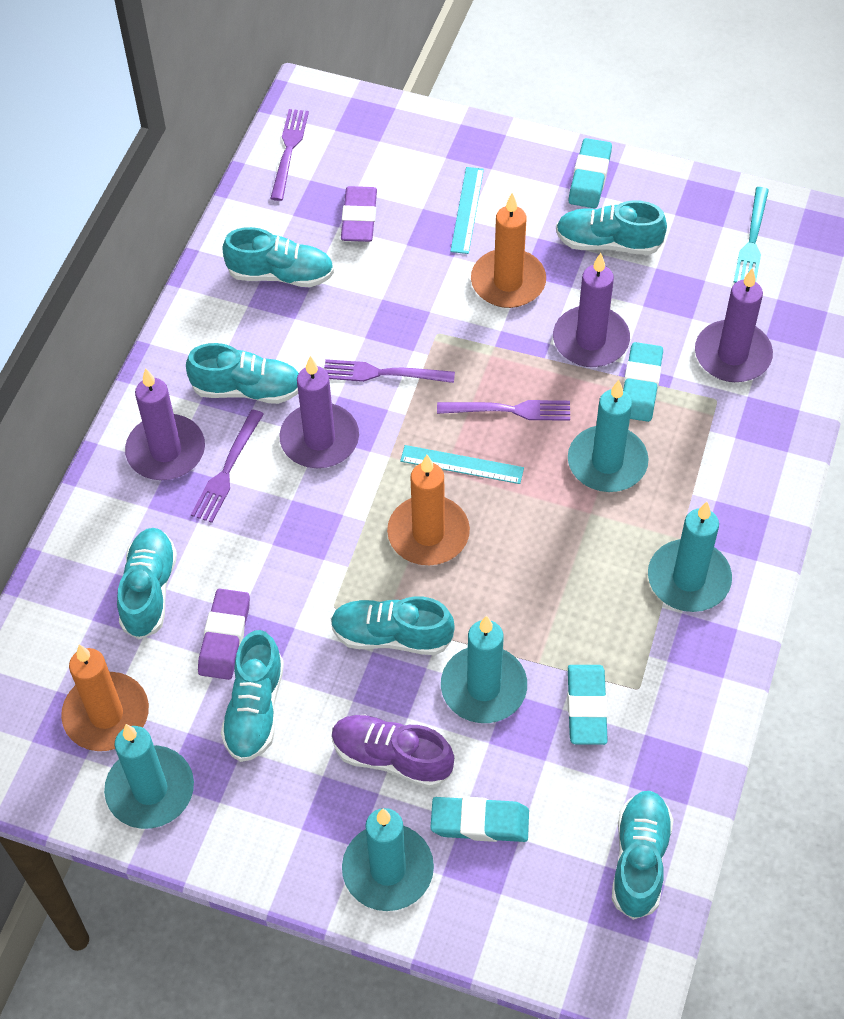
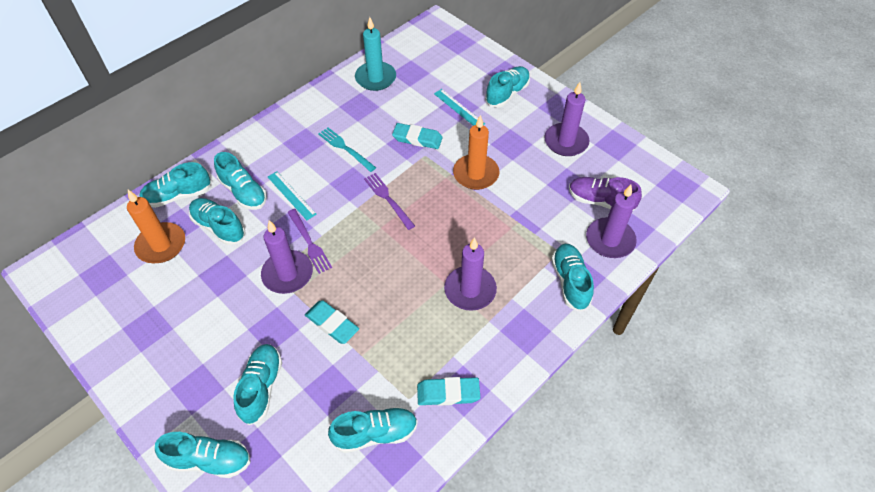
orange candle: 3 -> 2
purple eraser: 2 -> 0
purple fork: 4 -> 2
turquoise candle: 5 -> 1
turquoise eraser: 4 -> 3
turquoise shoe: 7 -> 8

